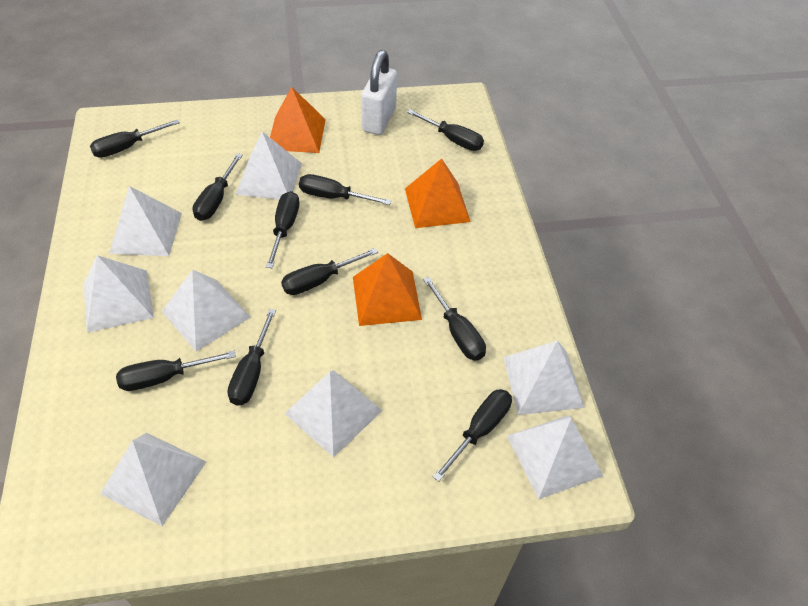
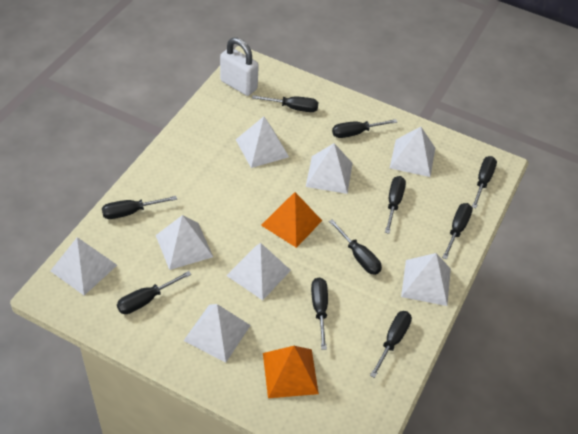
orange pyramid: 3 -> 2

